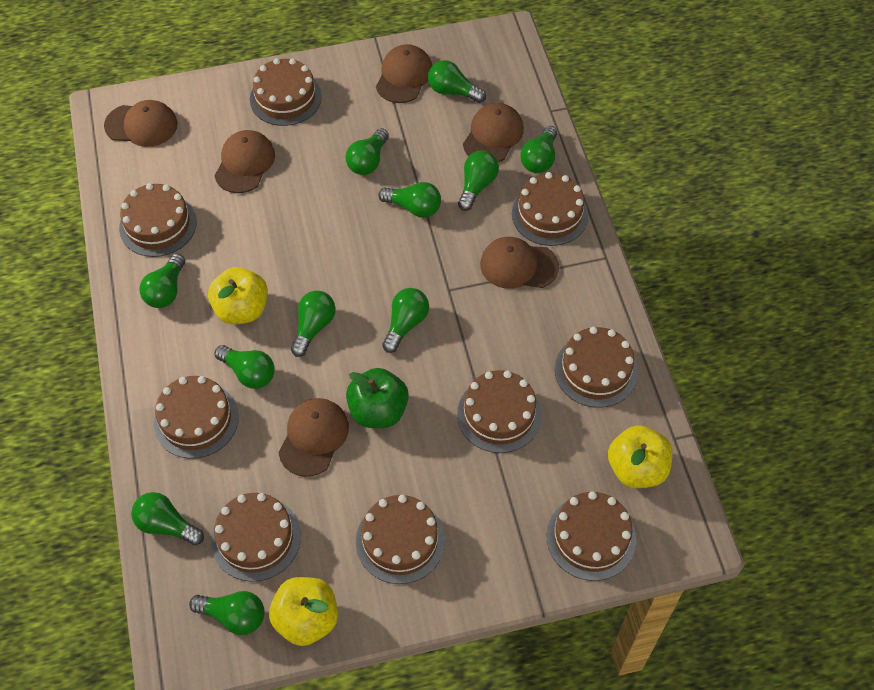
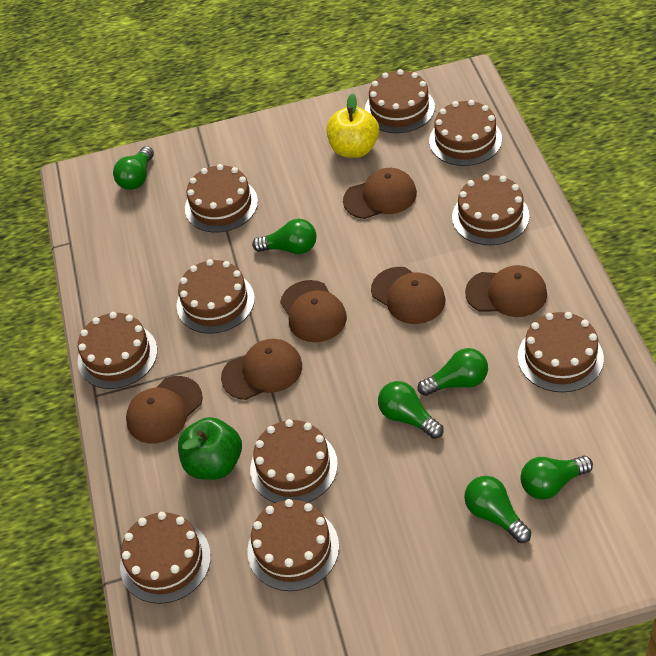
brown cake: 9 -> 10
green light bulb: 11 -> 6
yellow apple: 3 -> 1

